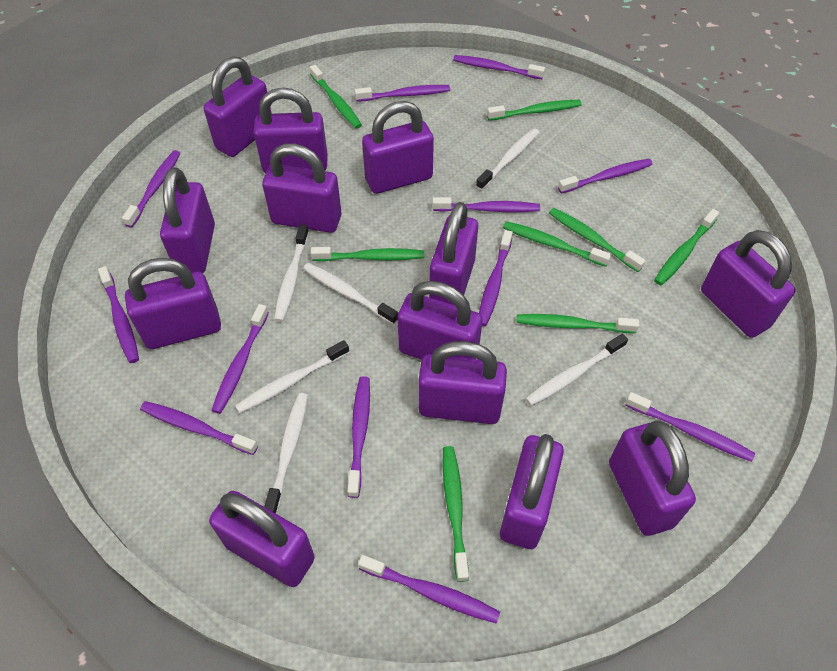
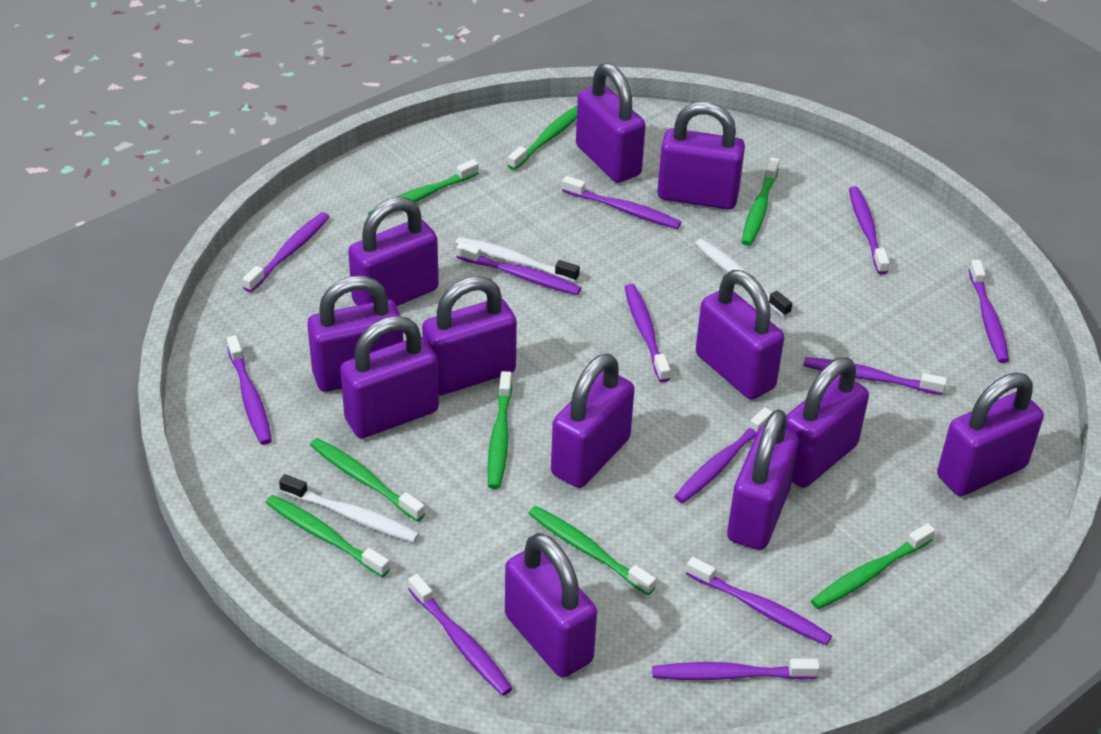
purple padlock: 13 -> 12
white toothbrush: 6 -> 3

